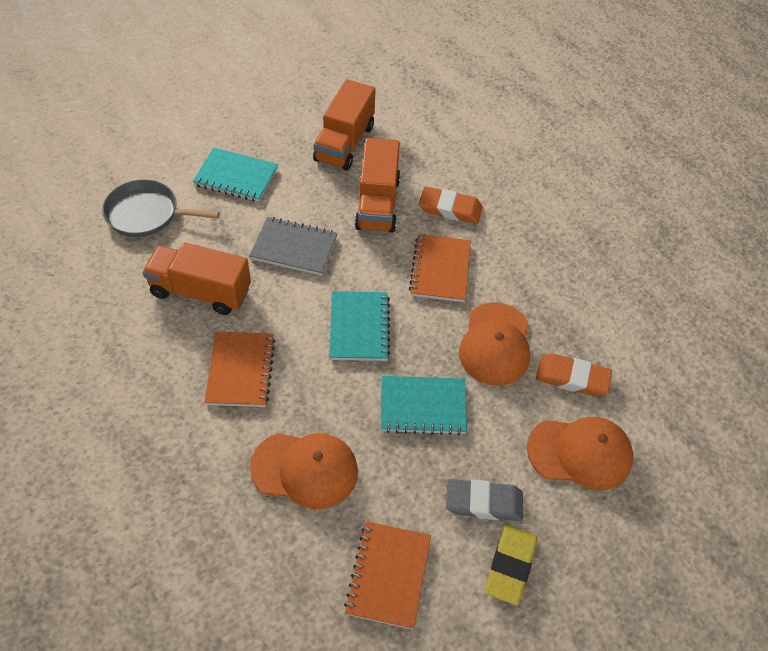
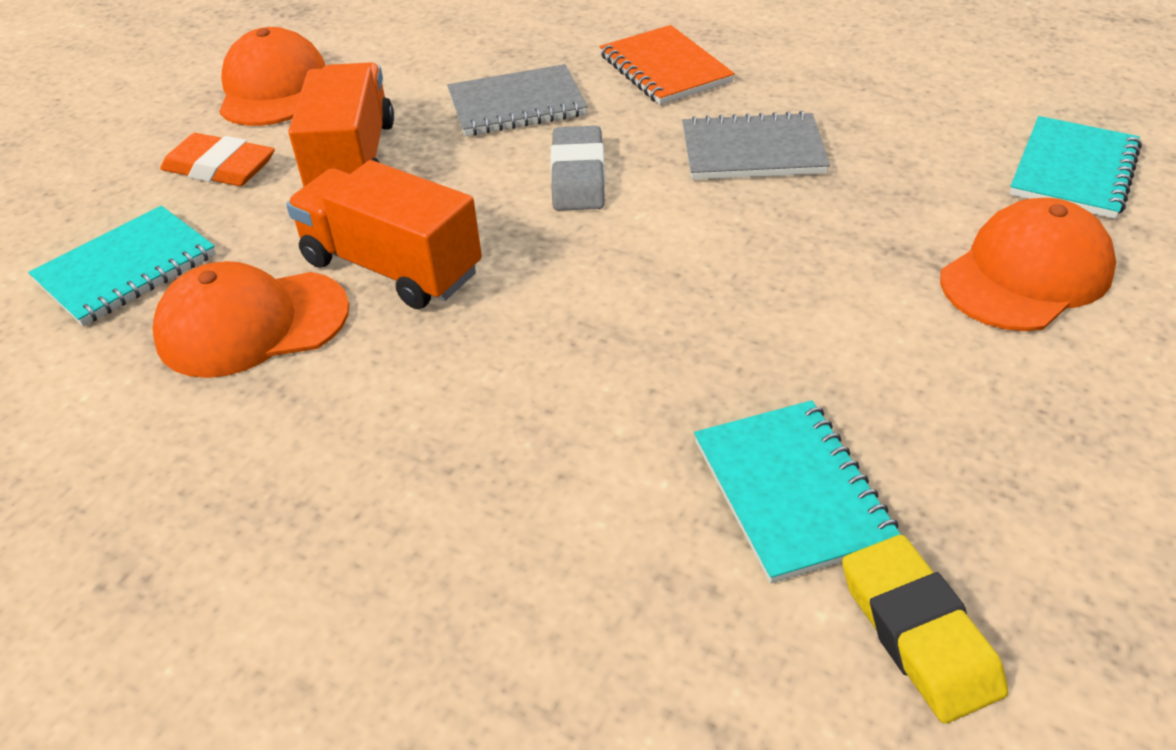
grey notebook: 1 -> 2
grey pan: 1 -> 0
orange eraser: 2 -> 1
orange notebook: 3 -> 1
orange truck: 3 -> 2

